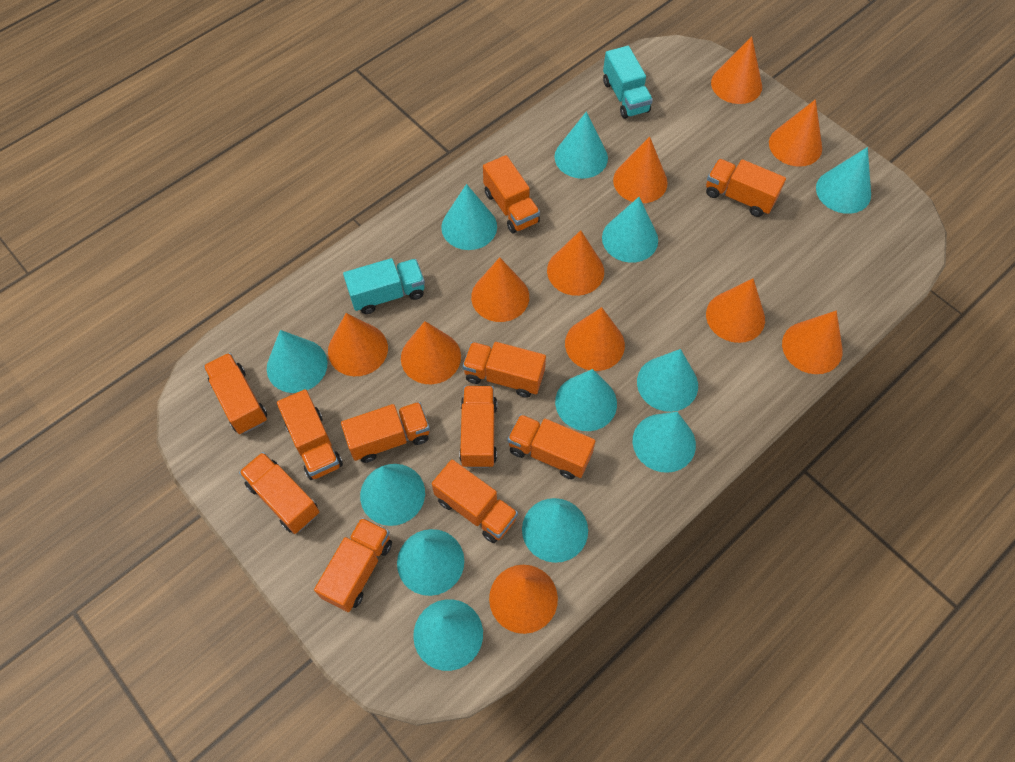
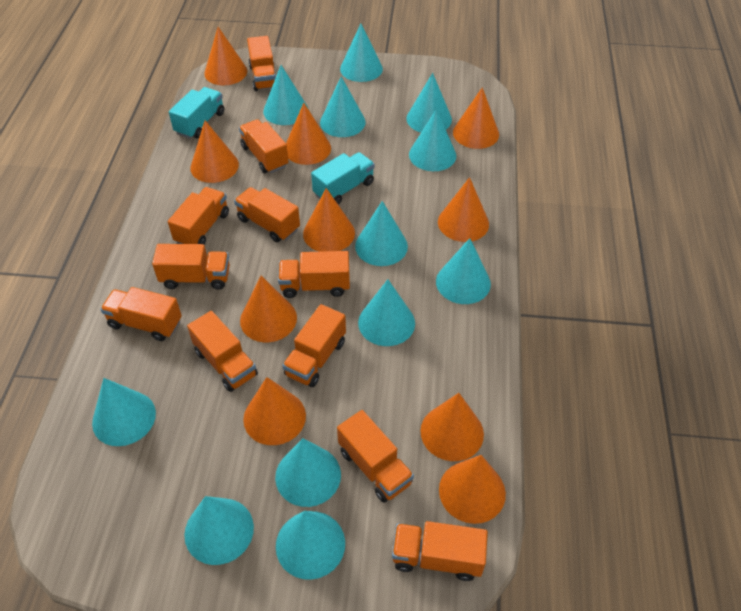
orange cone: 11 -> 10

